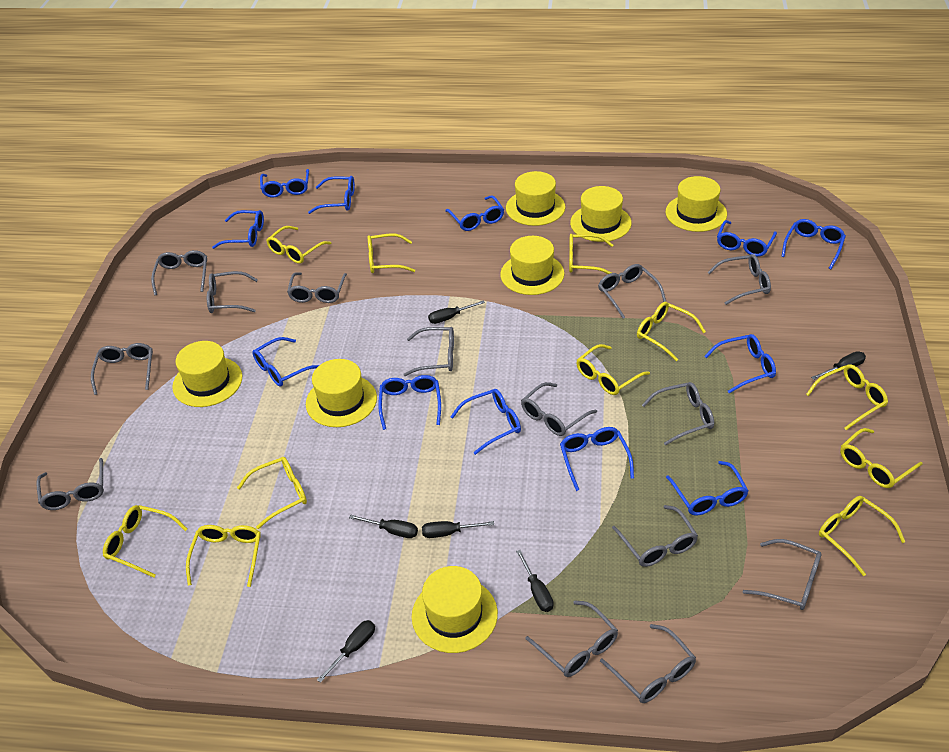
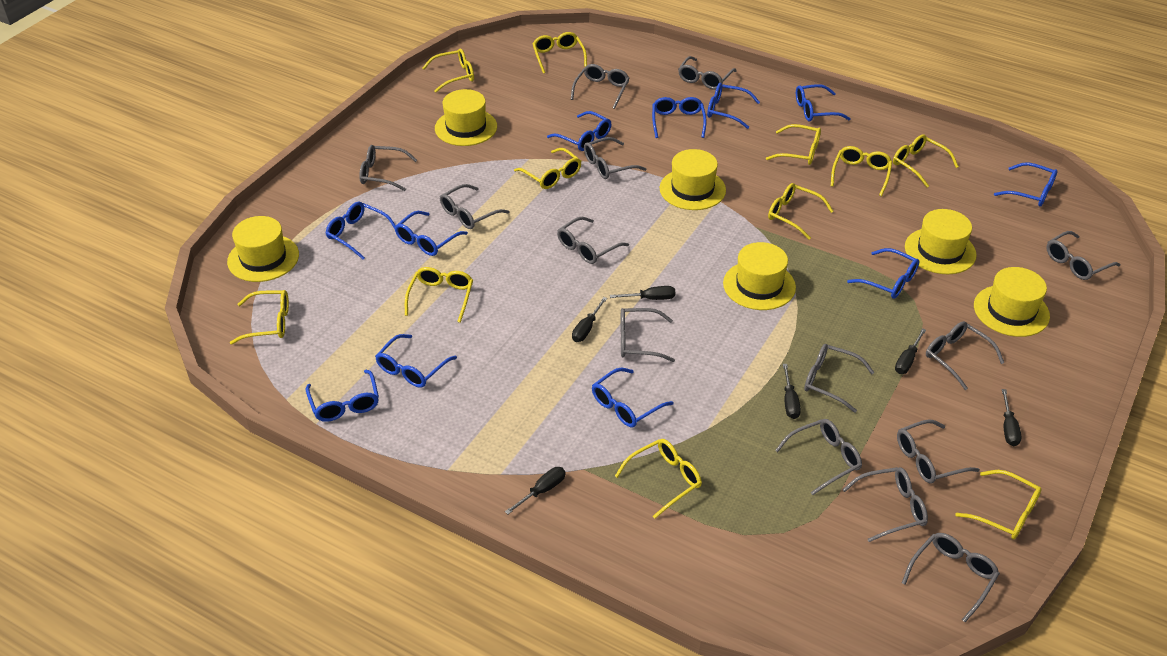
blue glasses: 12 -> 11
yellow hat: 7 -> 6

